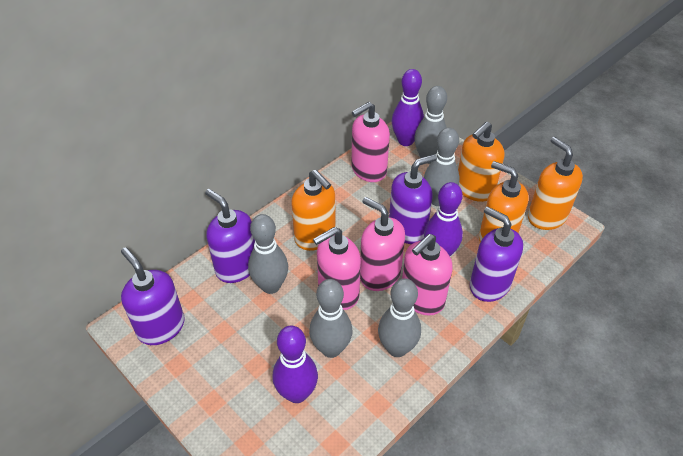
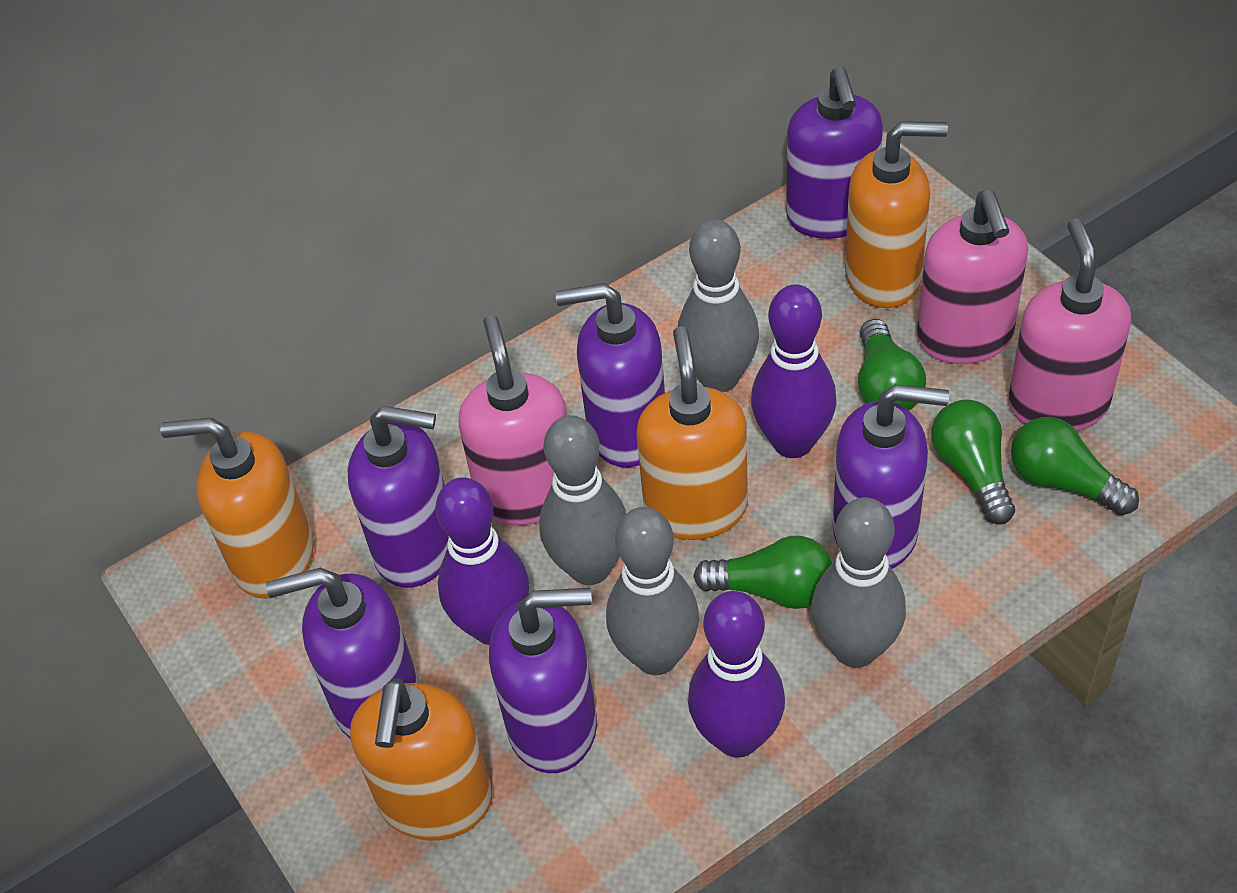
green light bulb: 0 -> 4
grey bowling pin: 5 -> 4
pink soap dispenser: 4 -> 3
purple soap dispenser: 4 -> 6

